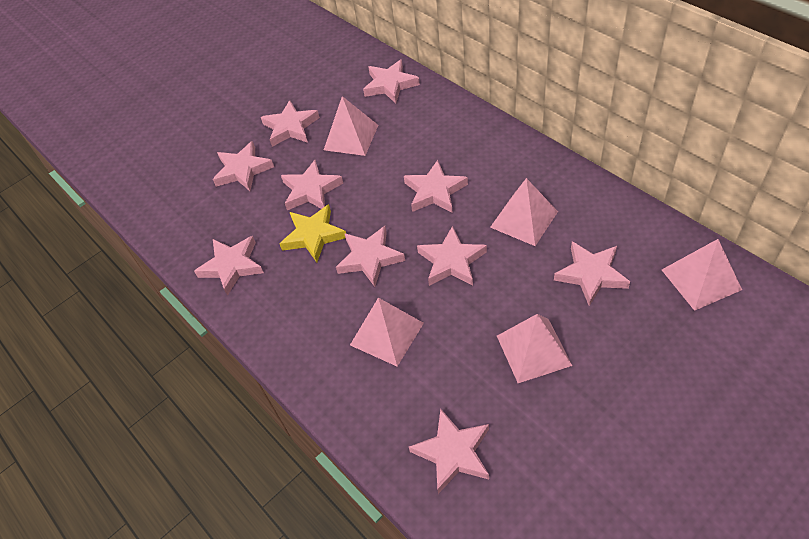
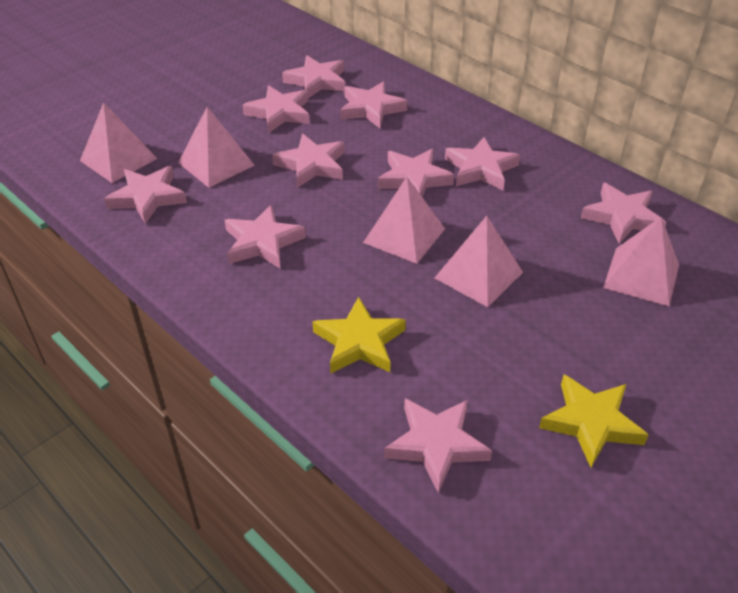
yellow star: 1 -> 2

